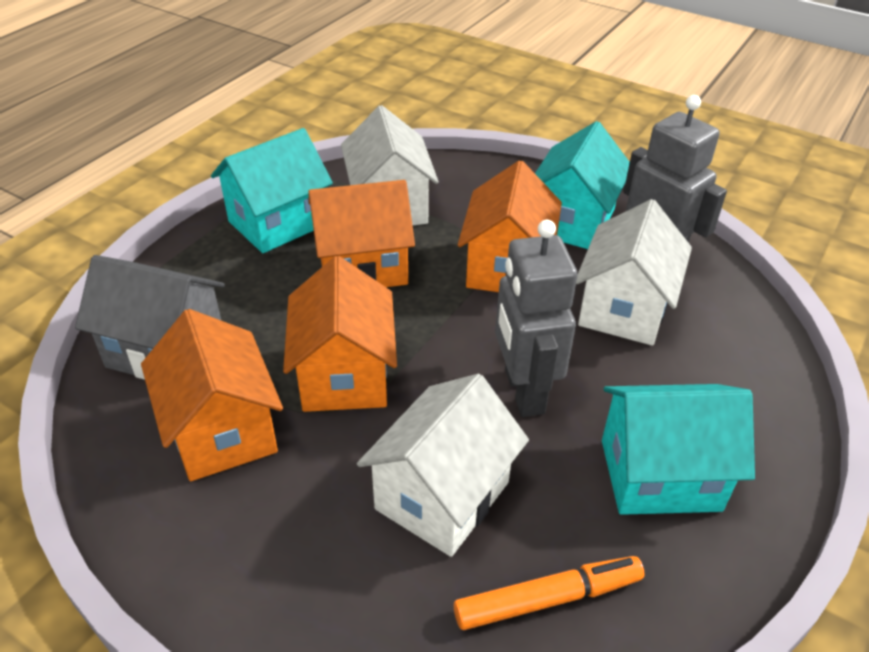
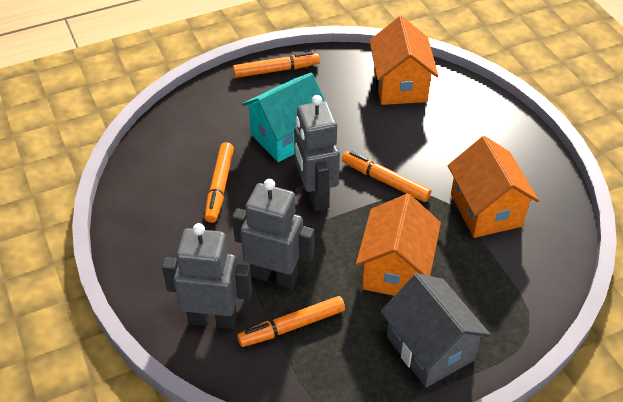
grey robot: 2 -> 3
orange house: 4 -> 3
orange marker: 1 -> 4
turquoise house: 3 -> 1
white house: 3 -> 0

